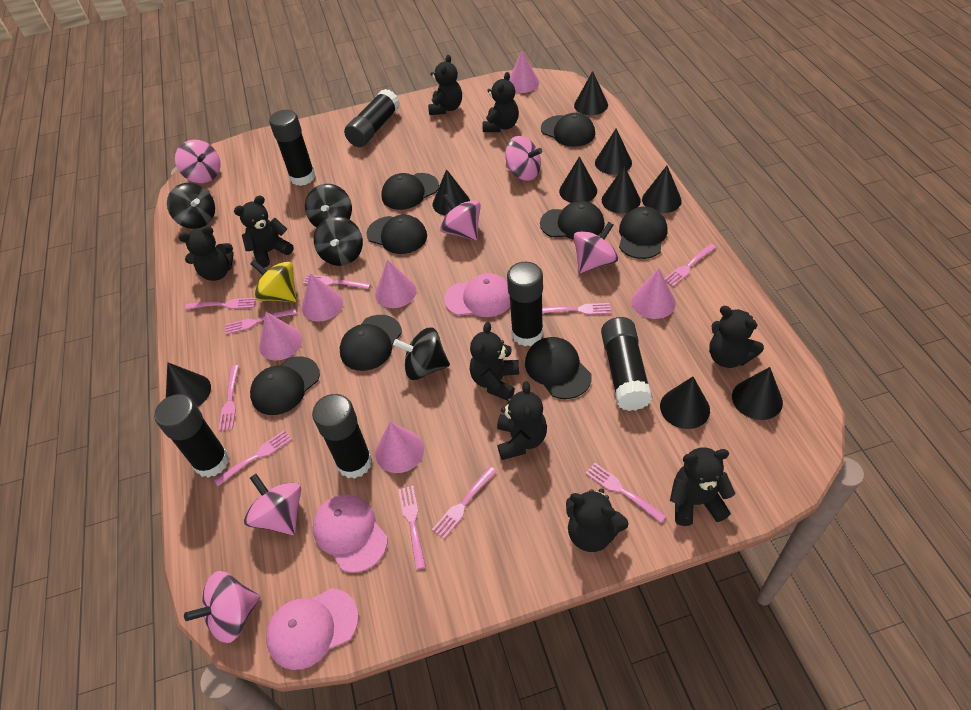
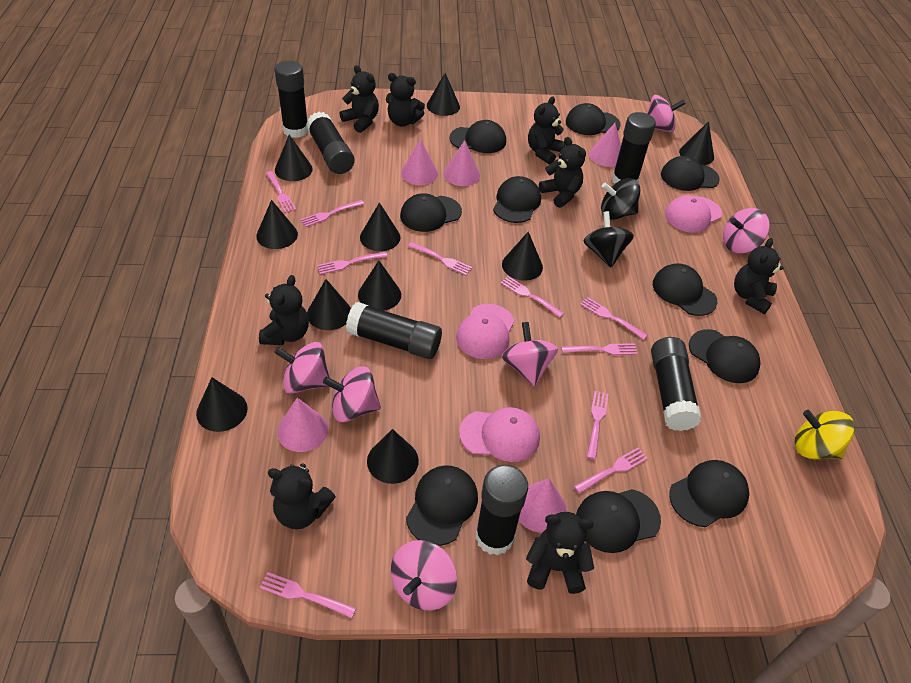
black cap: 8 -> 10
black cone: 9 -> 10
black spinning top: 4 -> 2
black teddy bear: 9 -> 8
pink cone: 6 -> 5

